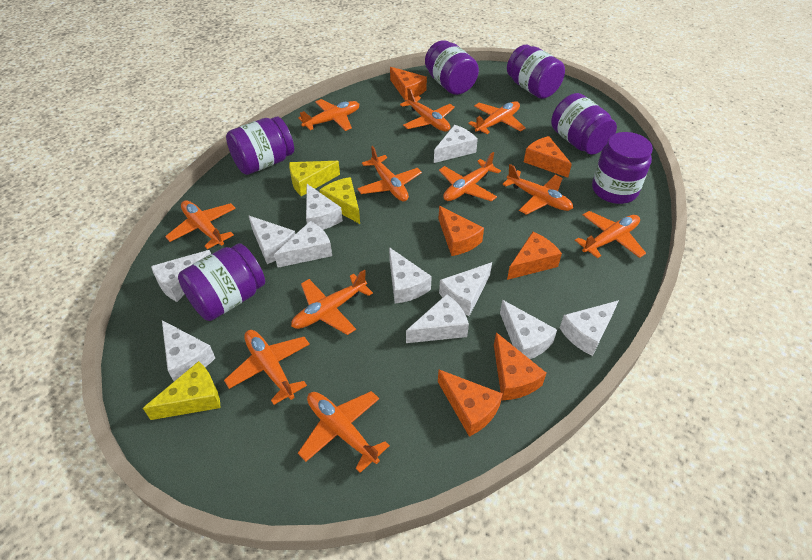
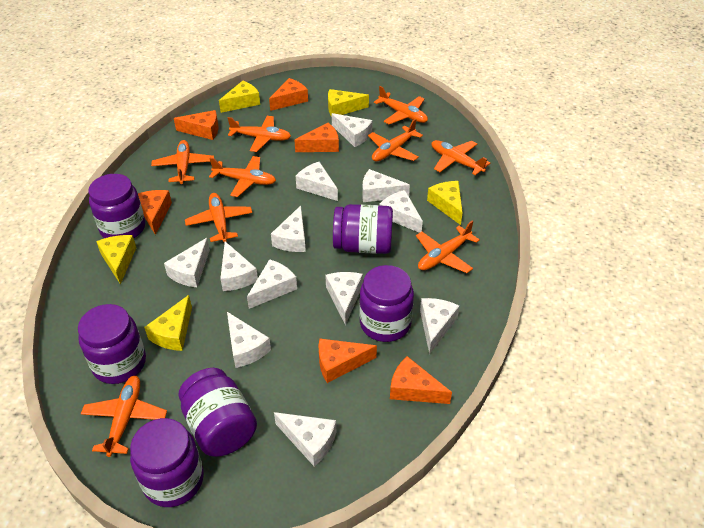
orange plane: 11 -> 9
white cheese: 11 -> 12
yellow cheese: 3 -> 5

